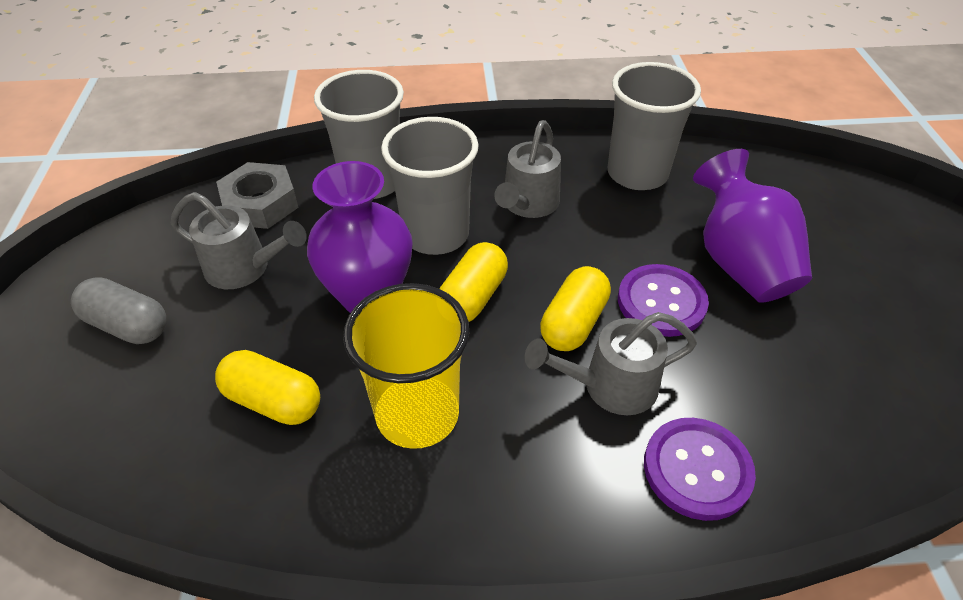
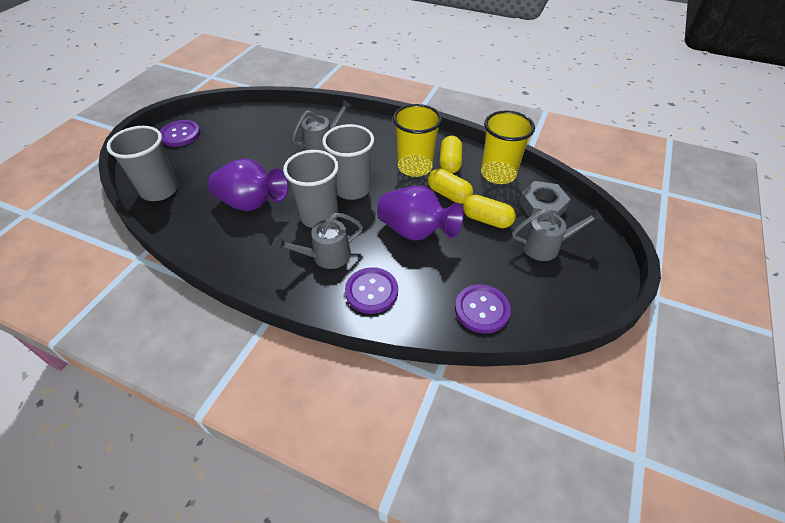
grey capsule: 1 -> 0
purple button: 2 -> 3
yellow cup: 1 -> 2

